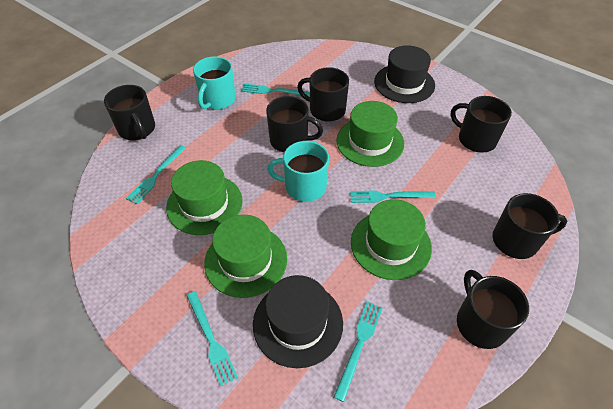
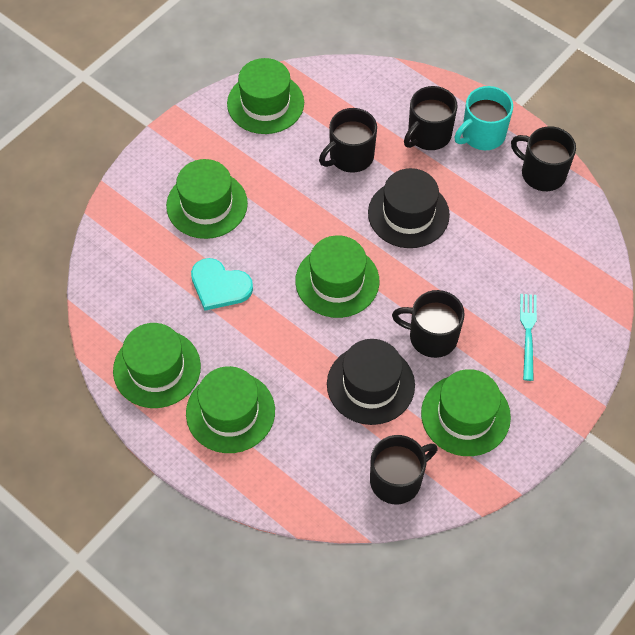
black mug: 6 -> 5
green hat: 4 -> 6
turquoise fork: 5 -> 1
turquoise heart: 0 -> 1
turquoise mug: 2 -> 1

